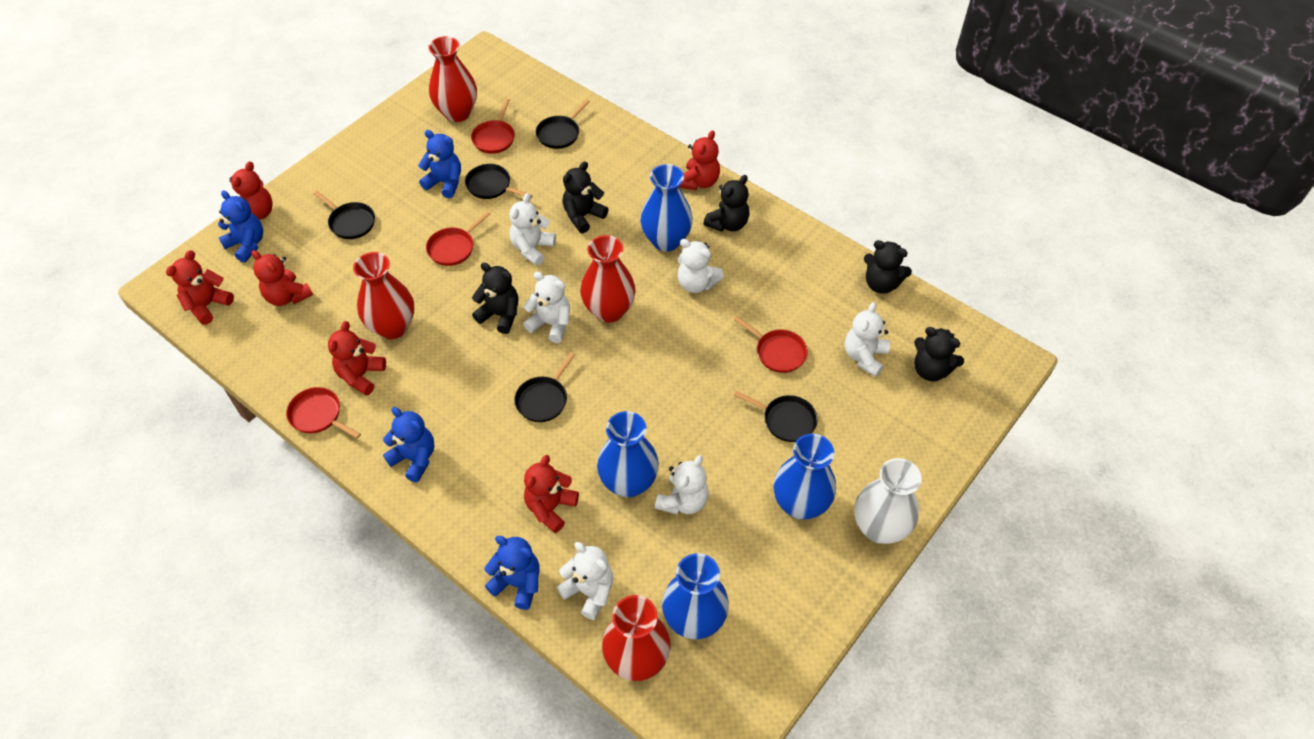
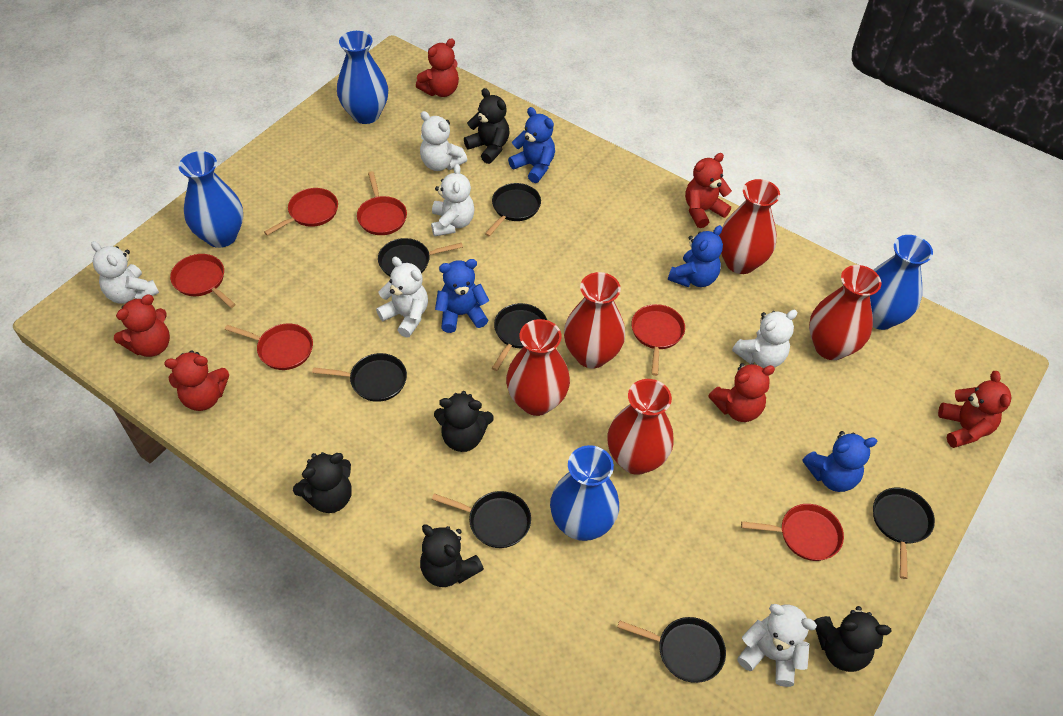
black pan: 5 -> 7
red pan: 4 -> 6
red vase: 4 -> 5
white vase: 1 -> 0

